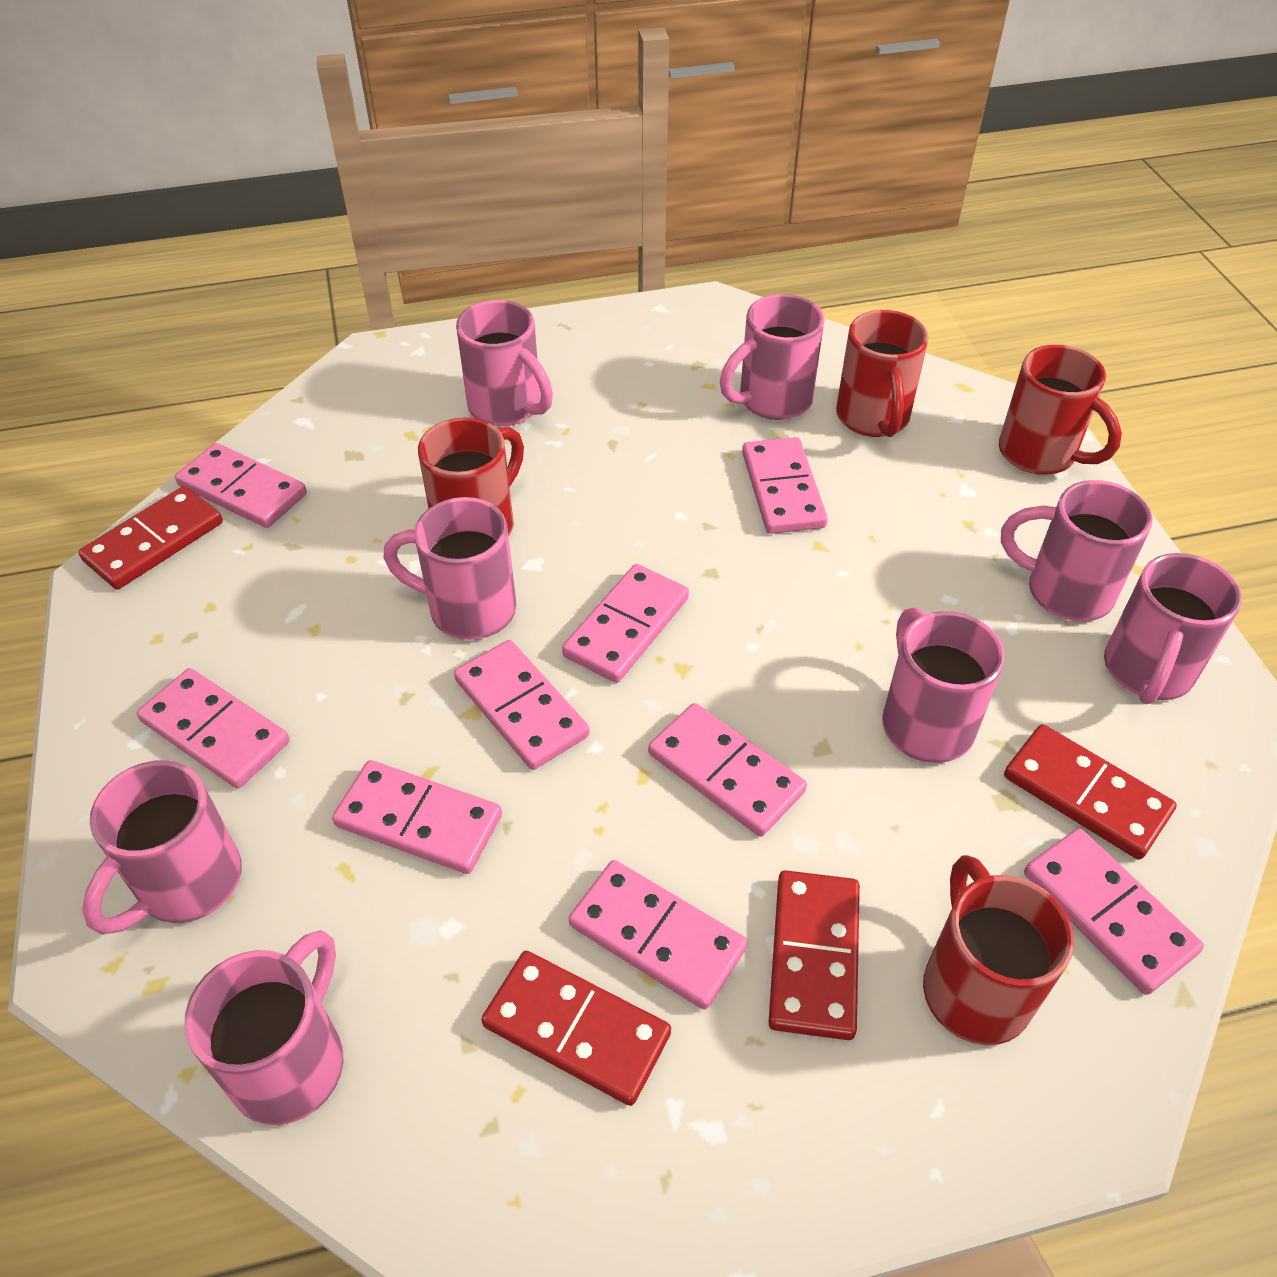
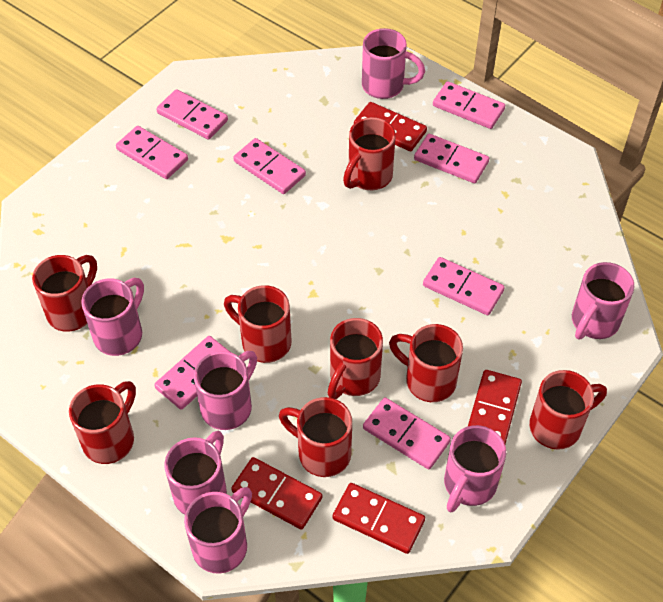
pink domino: 9 -> 8
pink mug: 8 -> 7
red mug: 4 -> 8

